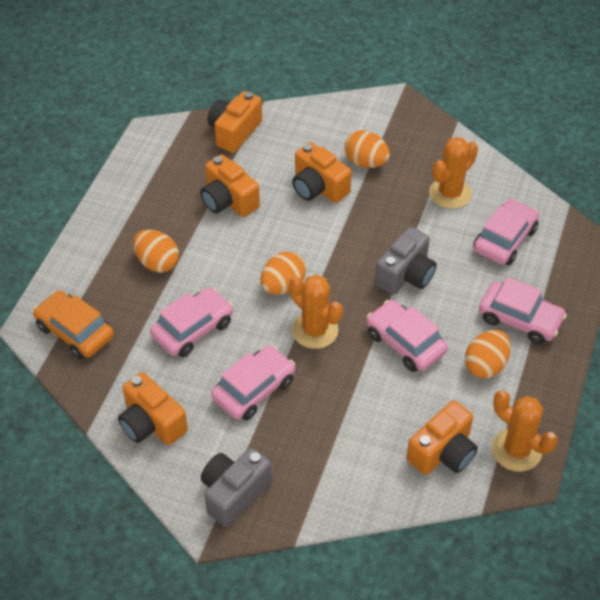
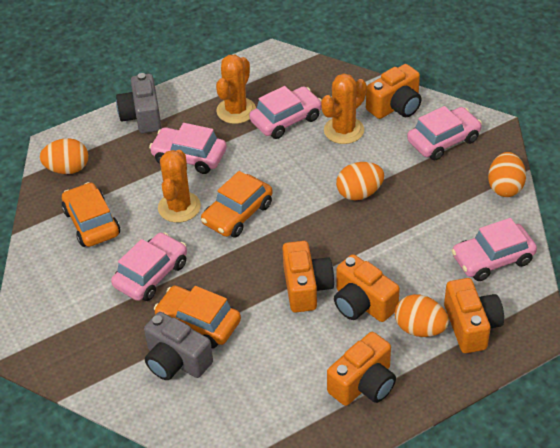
orange car: 1 -> 3

